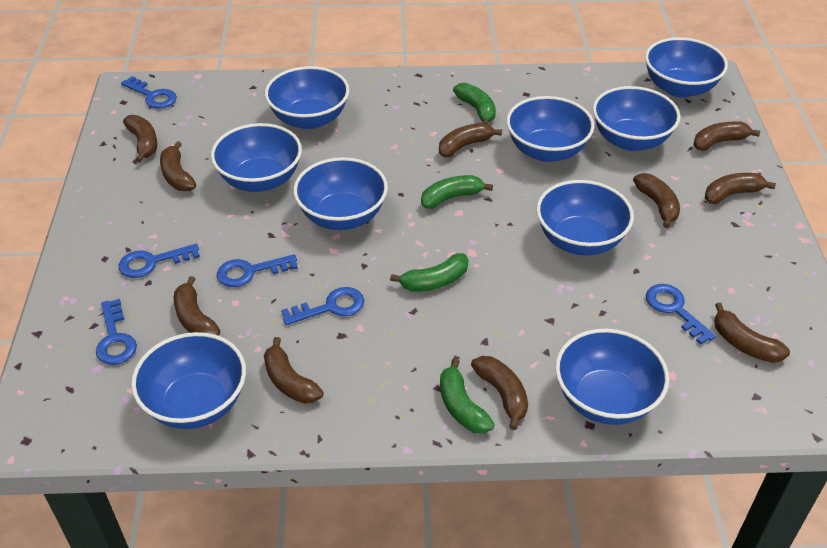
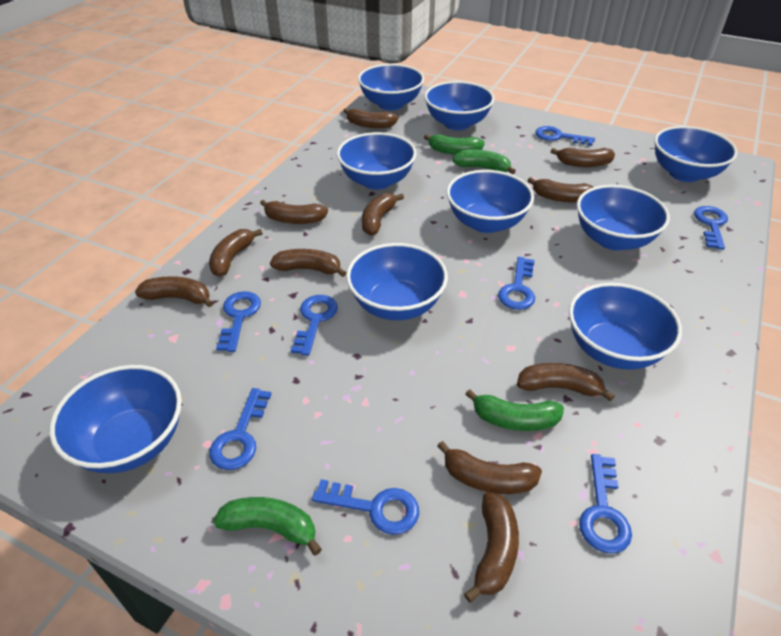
blue key: 6 -> 8
brown banana: 10 -> 11

